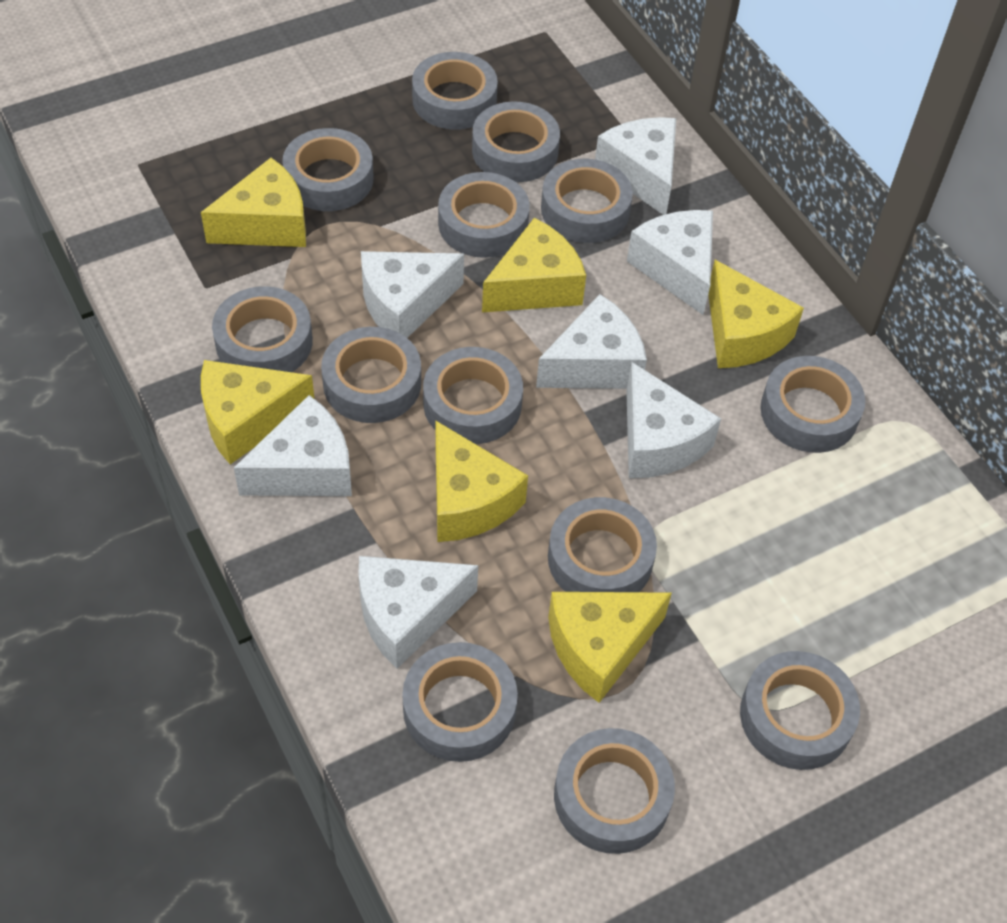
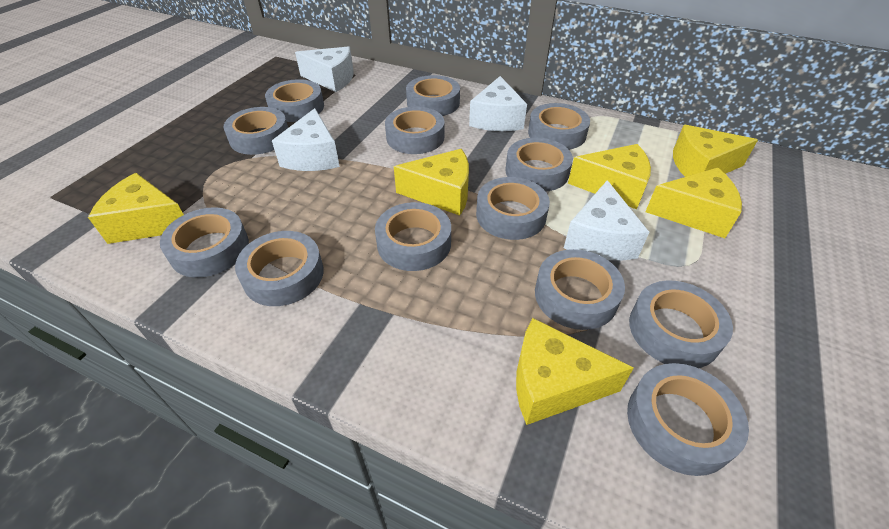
white cheese: 7 -> 4

